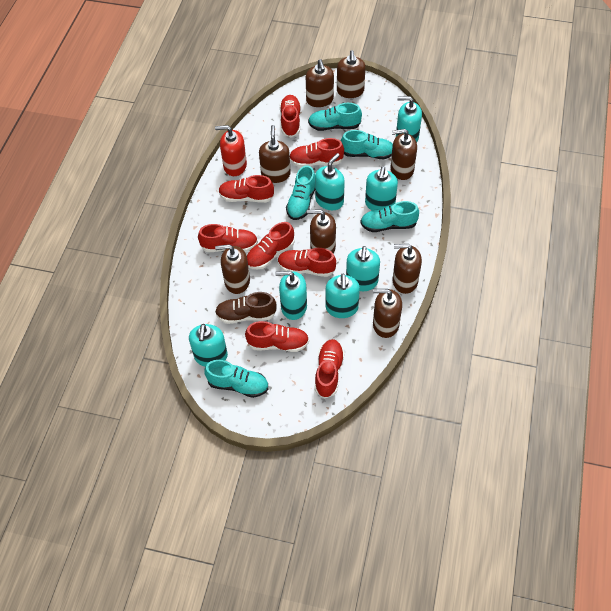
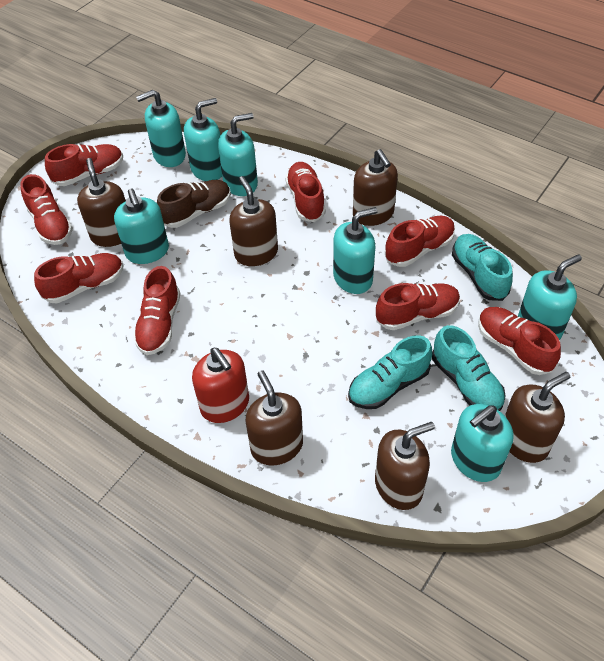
brown soap dispenser: 8 -> 6
turquoise shoe: 5 -> 3

